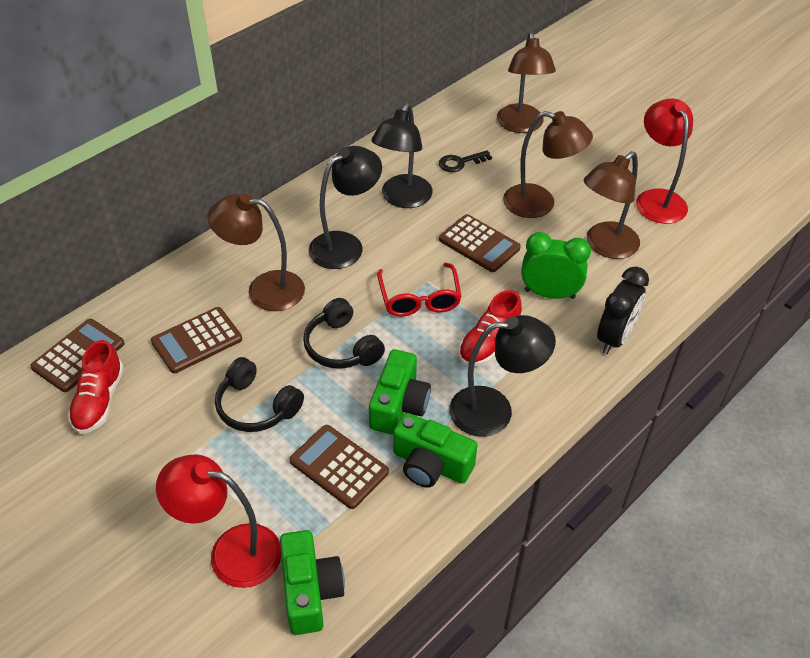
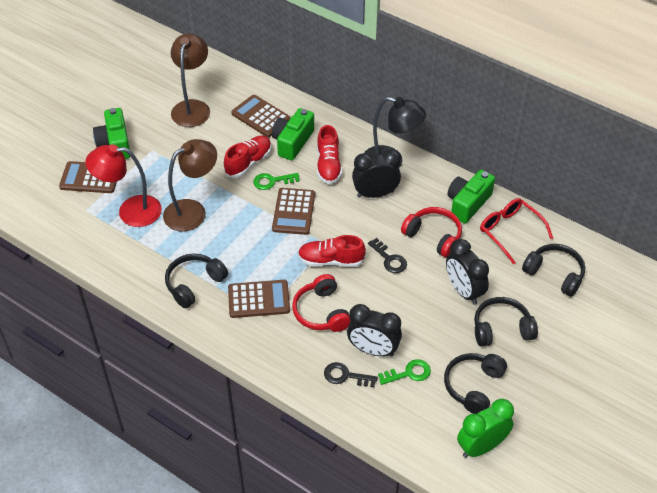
black clock: 1 -> 3
black headphones: 2 -> 4
black key: 1 -> 2
black lamp: 3 -> 1
brown lamp: 4 -> 2
green key: 0 -> 2
red headphones: 0 -> 2
red lamp: 2 -> 1
red shoe: 2 -> 3

